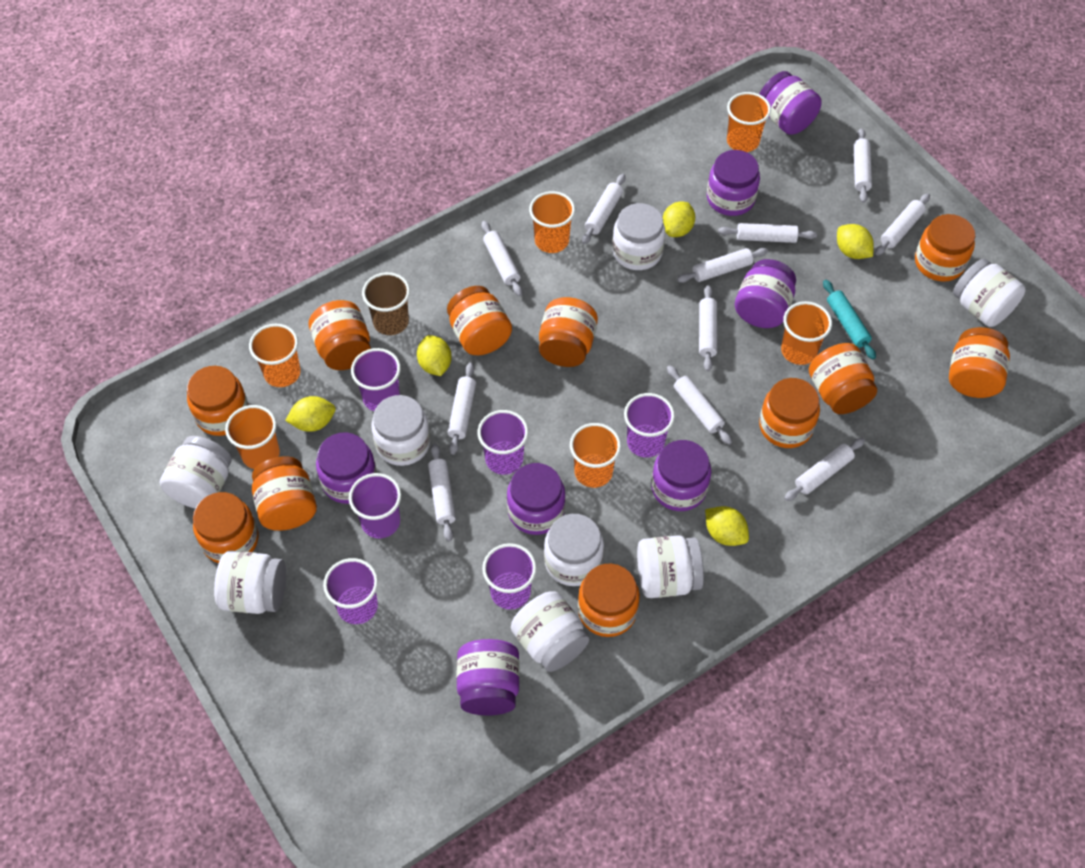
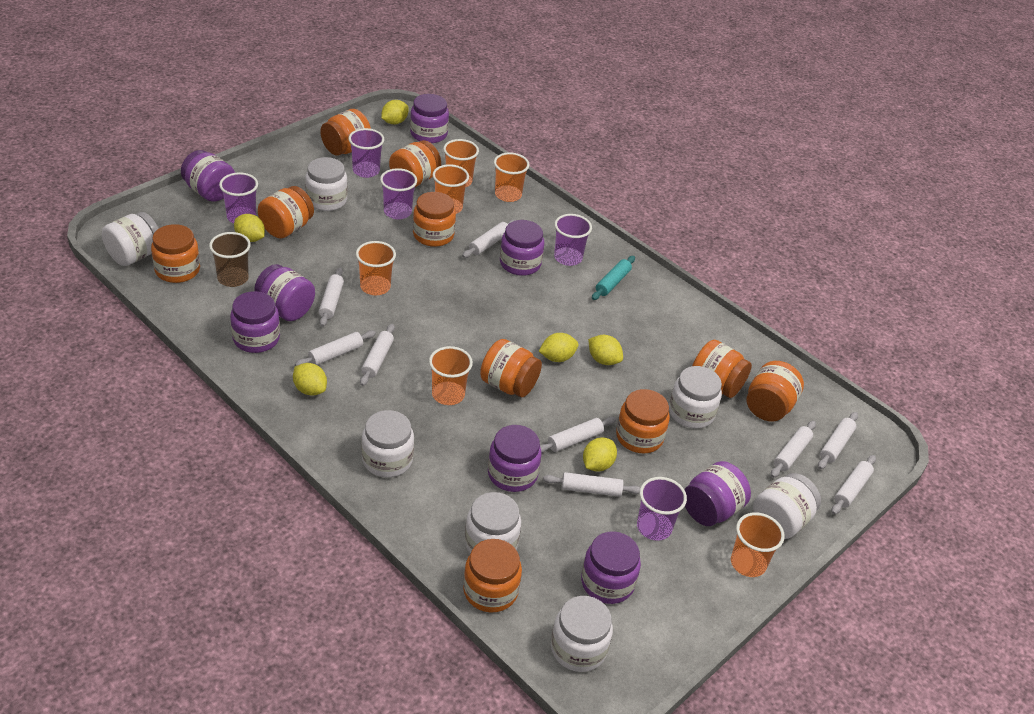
orange jar: 11 -> 10
purple cup: 6 -> 5
purple jar: 7 -> 8
white jar: 8 -> 7
white rolling pin: 11 -> 9
yellow lemon: 5 -> 6

